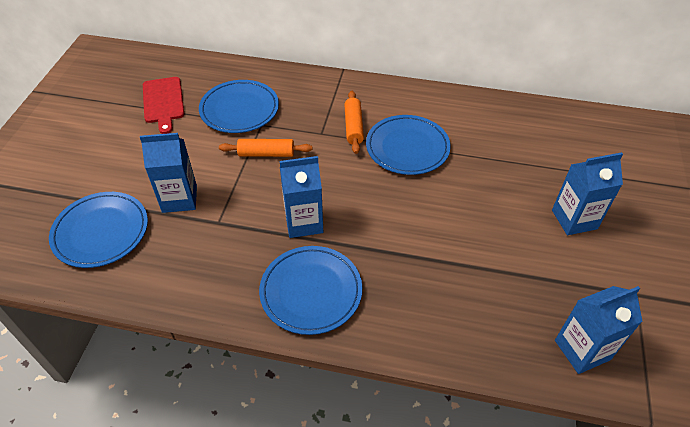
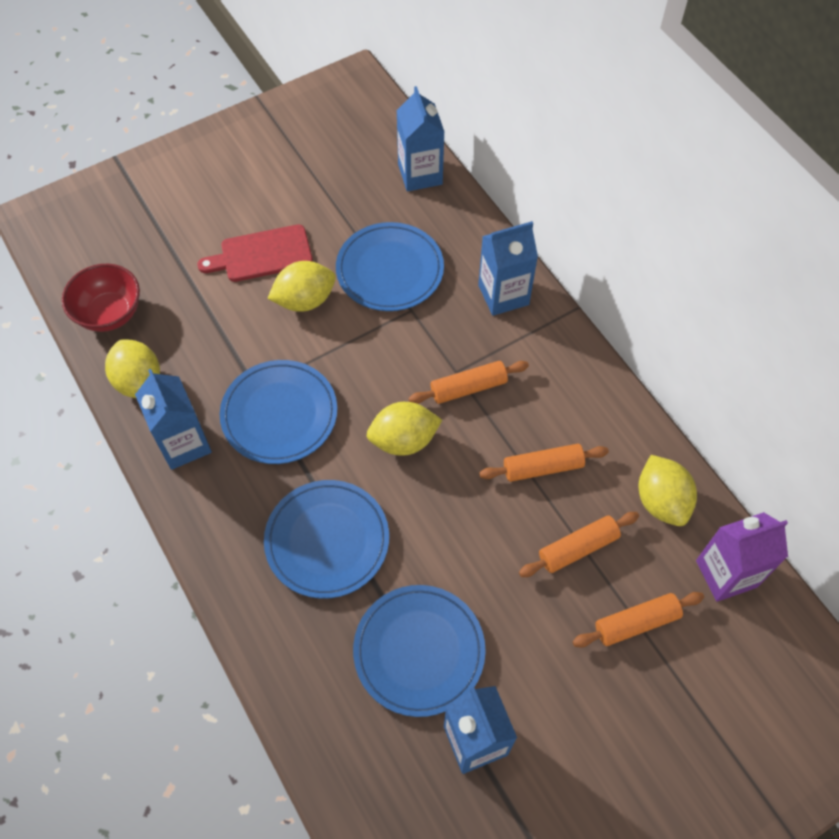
orange rolling pin: 2 -> 4
purple carton: 0 -> 1
red bowl: 0 -> 1
yellow lemon: 0 -> 4

